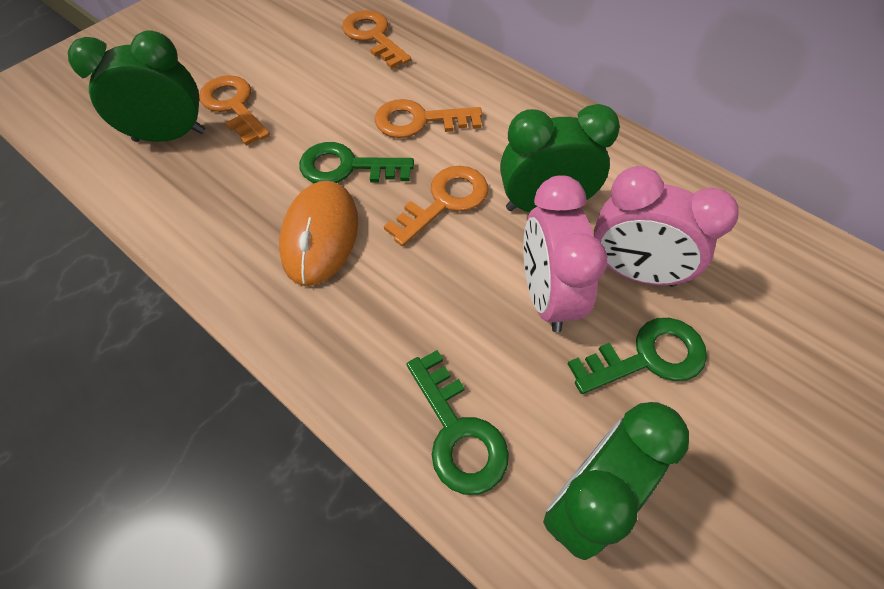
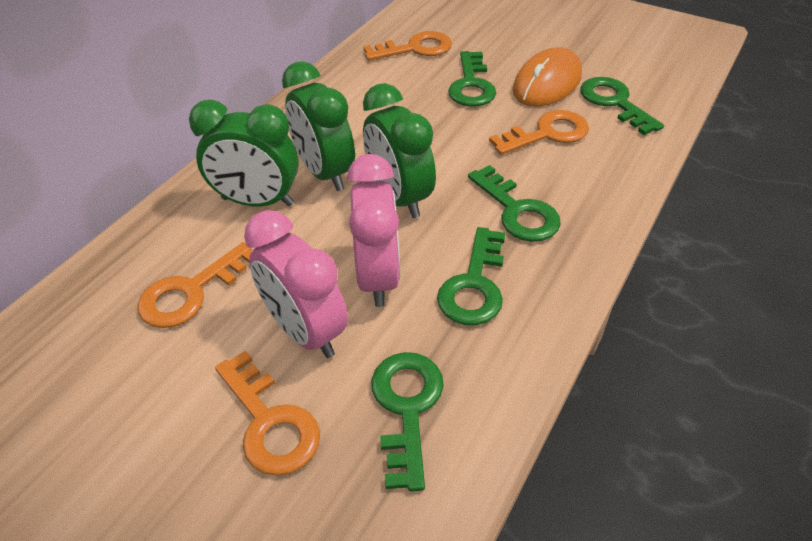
green key: 3 -> 5

